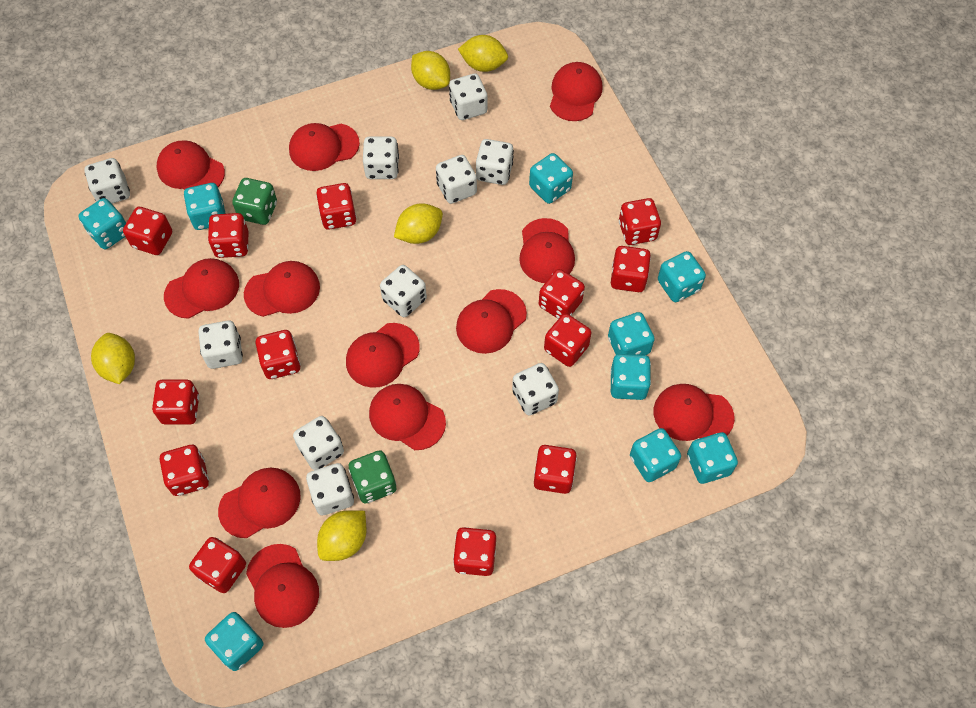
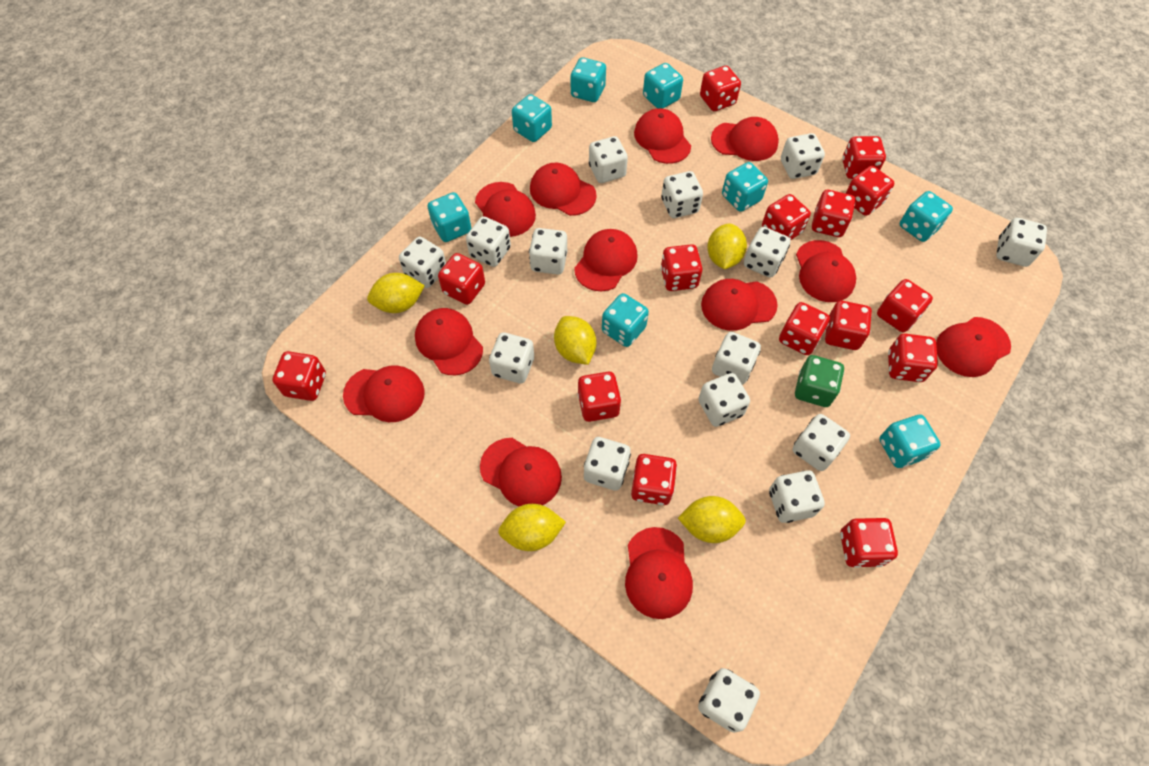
green dice: 2 -> 1
red dice: 13 -> 15
turquoise dice: 9 -> 8
white dice: 10 -> 15

